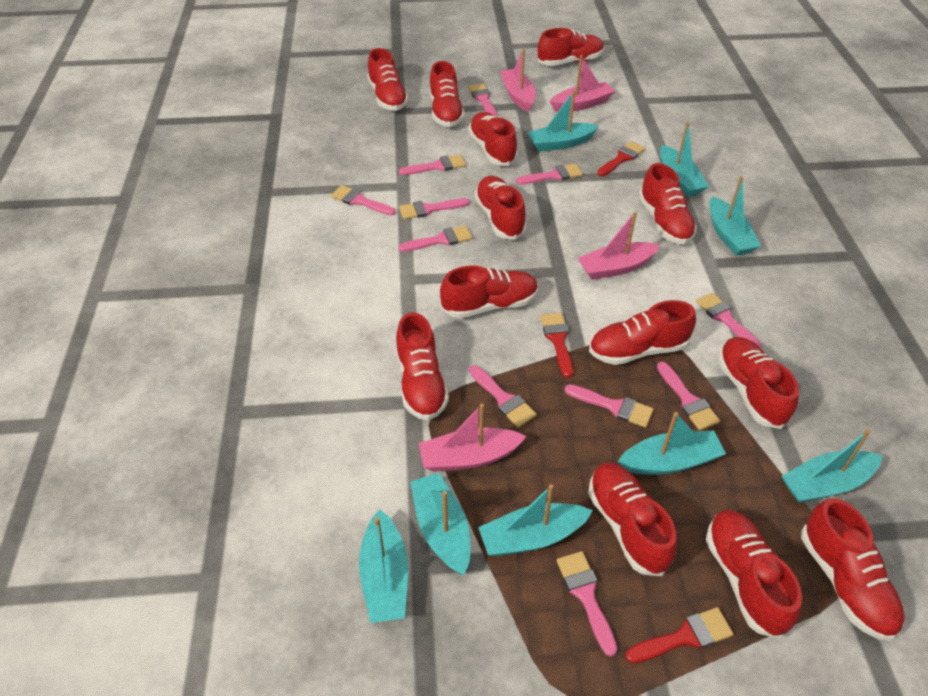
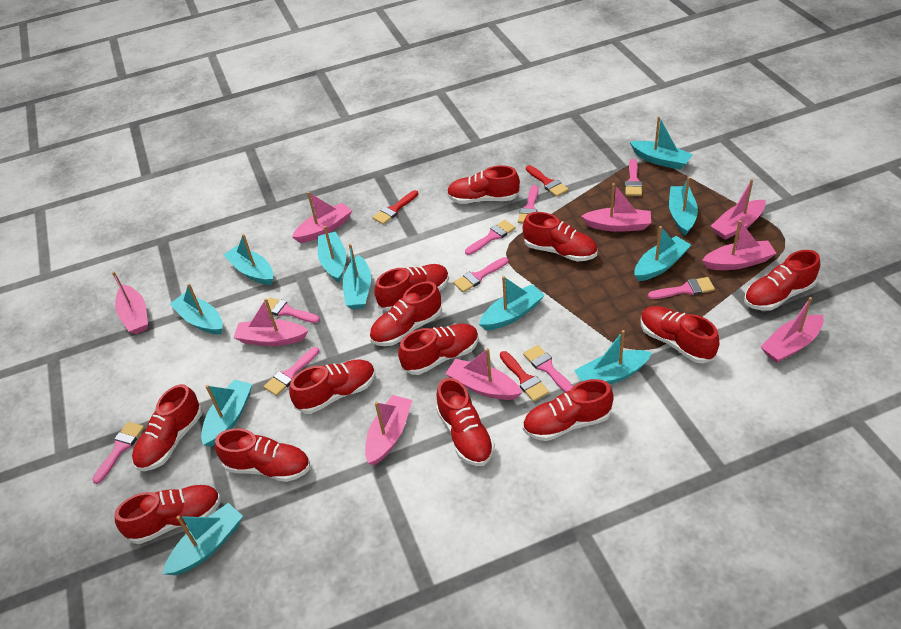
pink boat: 4 -> 9
pink brush: 11 -> 9
turquoise boat: 8 -> 11

